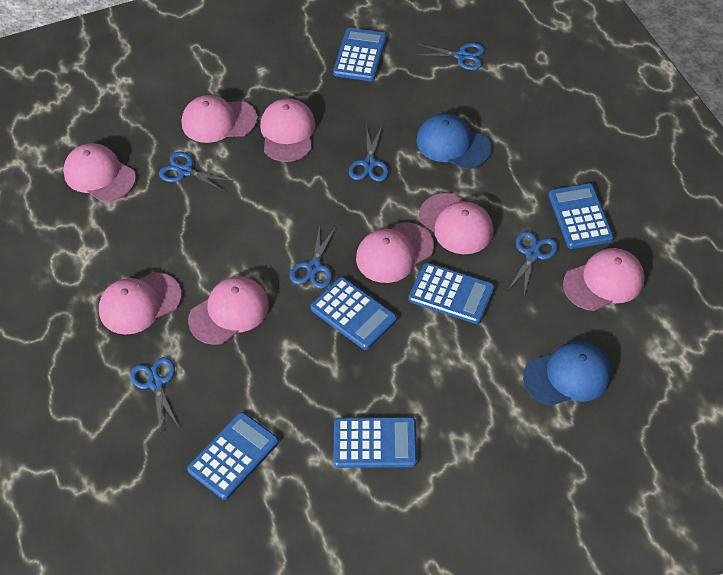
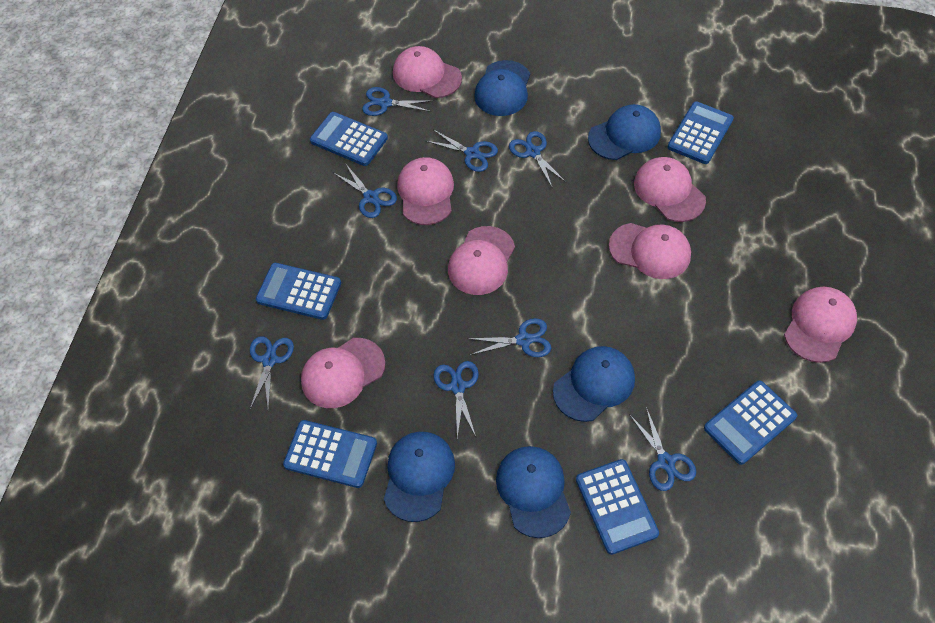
blue cap: 2 -> 5
blue scissors: 6 -> 8
pink cap: 8 -> 7

